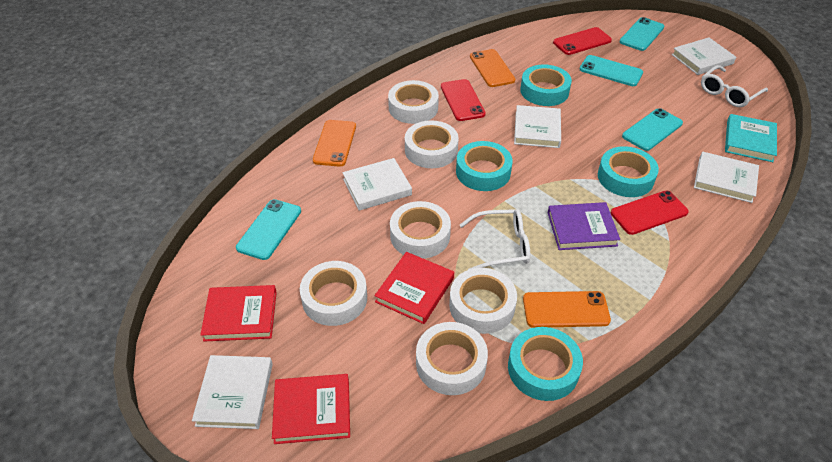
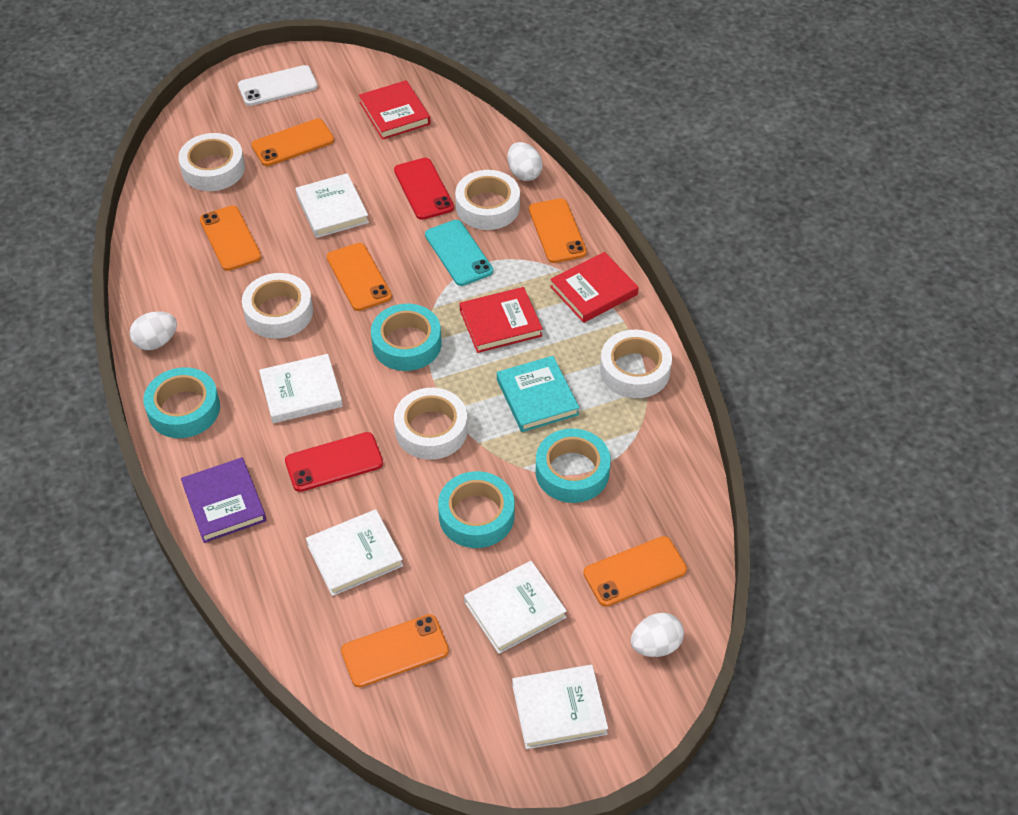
orange phone: 3 -> 6
red phone: 3 -> 2
turquoise phone: 4 -> 1
white egg: 0 -> 3
white glasses: 2 -> 0
white phone: 0 -> 1
white tape: 6 -> 5

